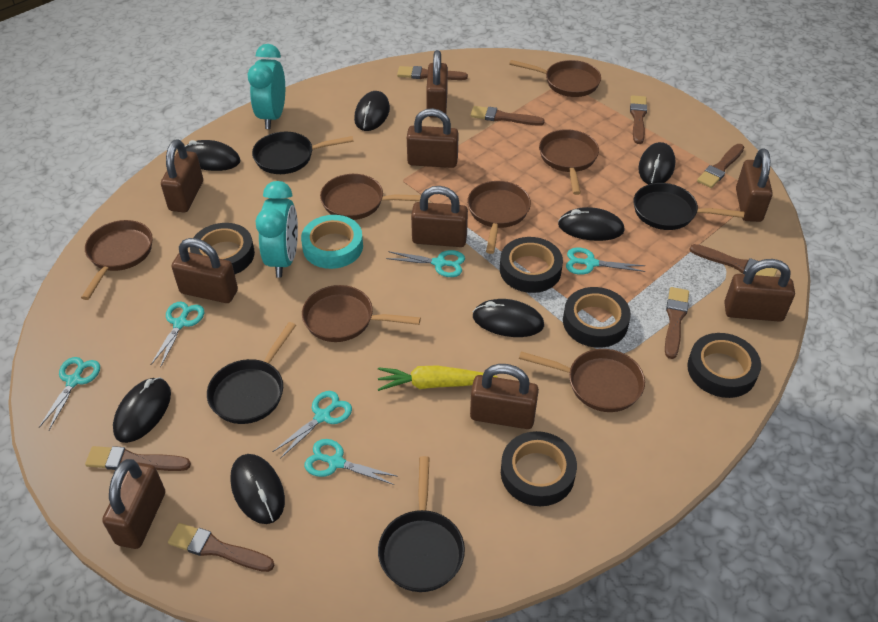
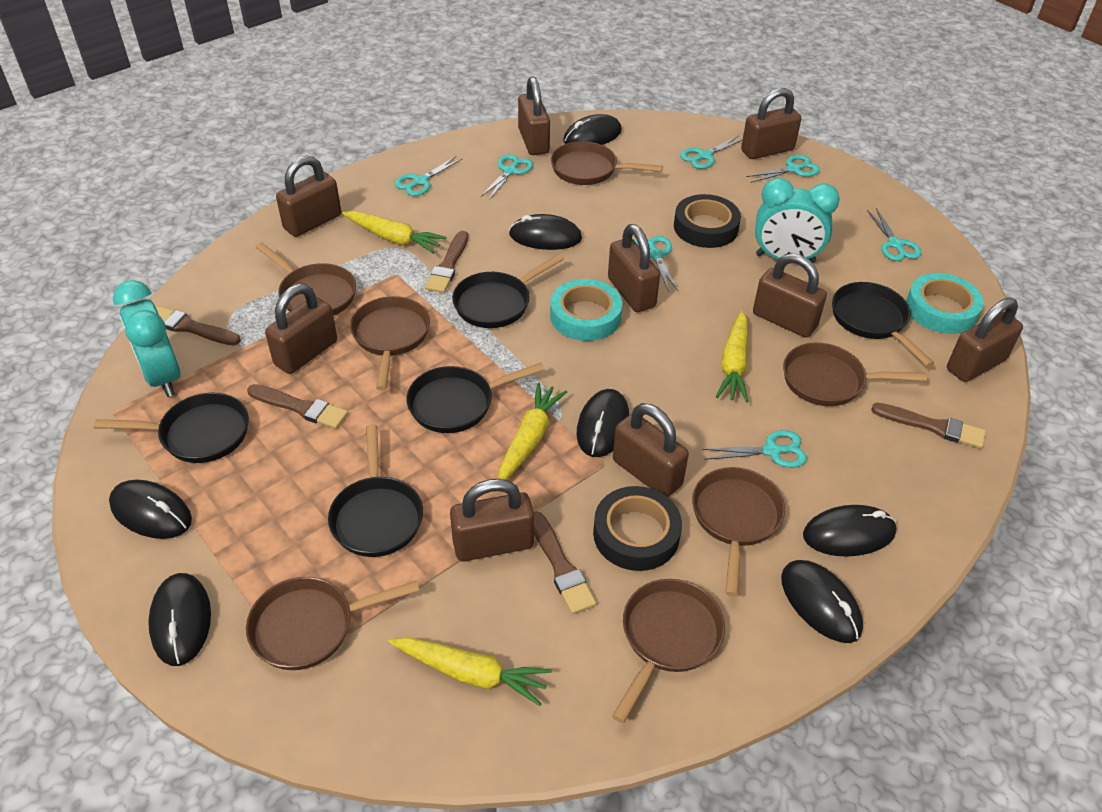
black pan: 4 -> 5
black tape: 5 -> 2
brown brush: 8 -> 5
turquoise scissors: 6 -> 7
turquoise tape: 1 -> 2
yellow carrot: 1 -> 4

